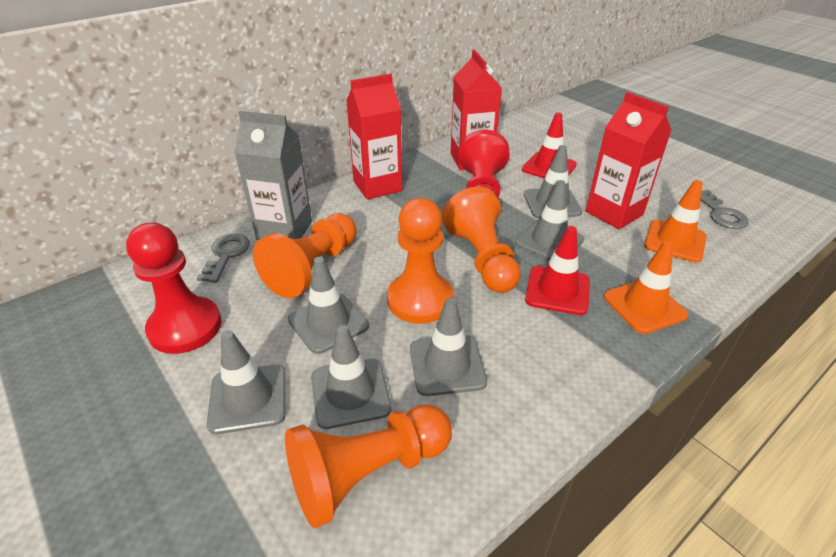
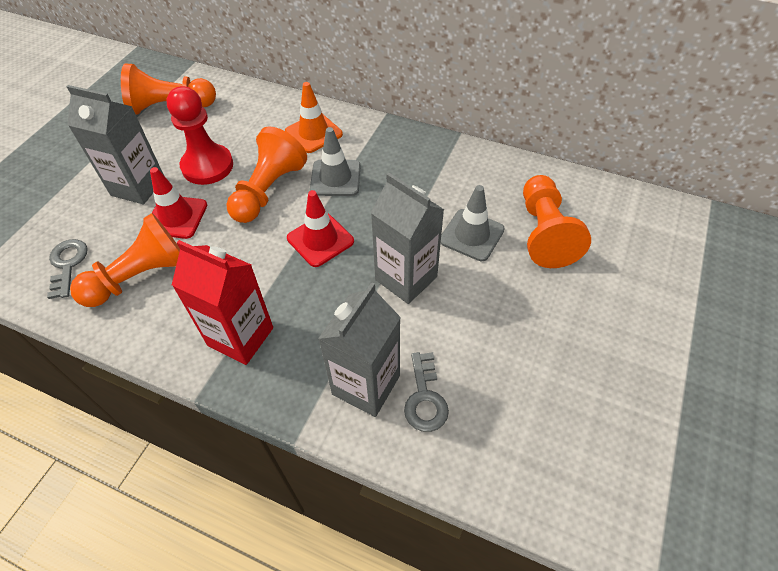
grey carton: 1 -> 3
grey traffic cone: 6 -> 2
orange traffic cone: 2 -> 1
red carton: 3 -> 1
red pawn: 2 -> 1

